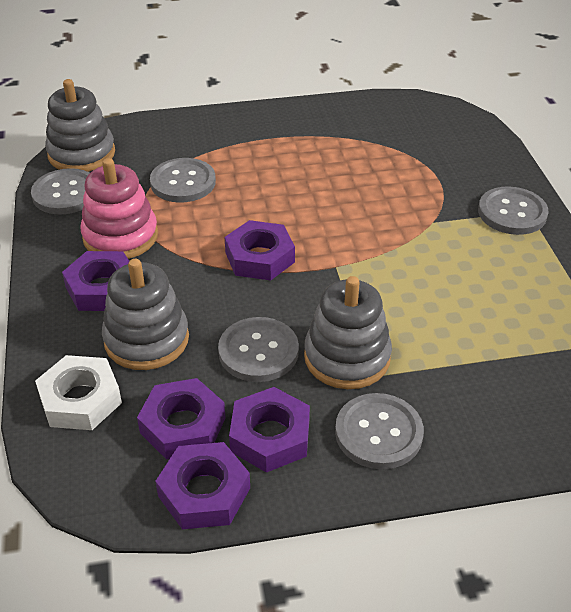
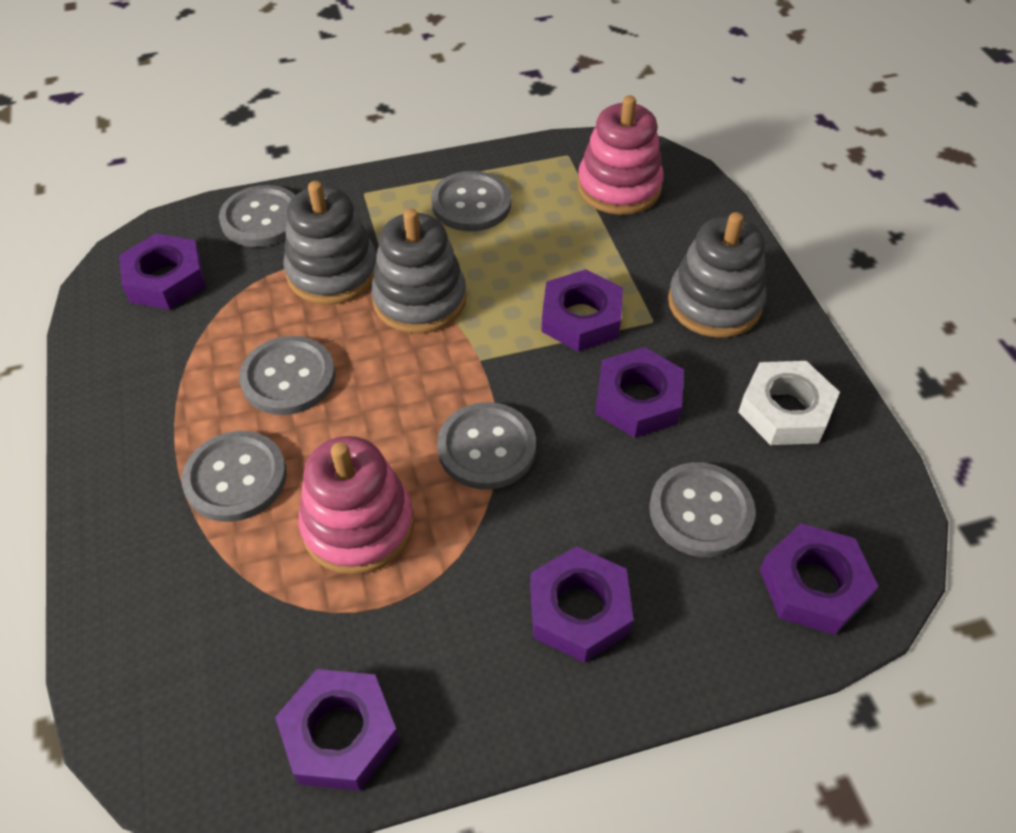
grey button: 5 -> 6
pink stacking toy: 1 -> 2
purple nut: 5 -> 6

